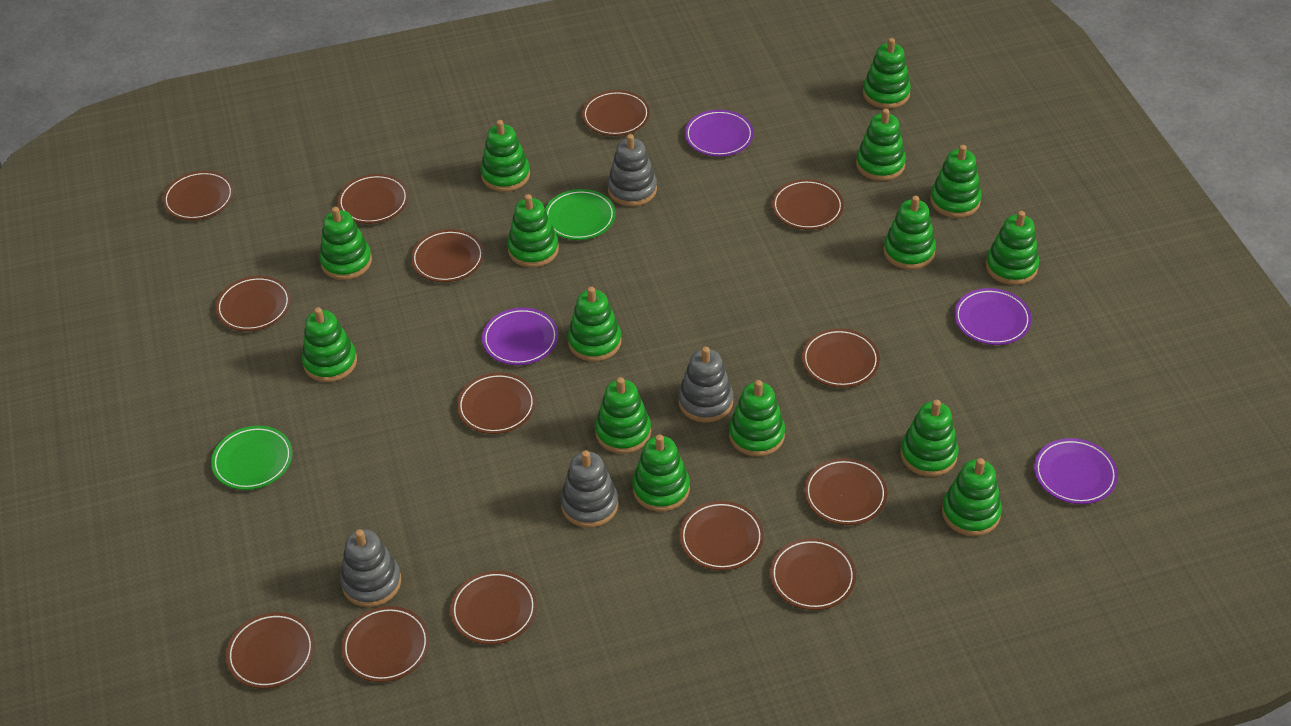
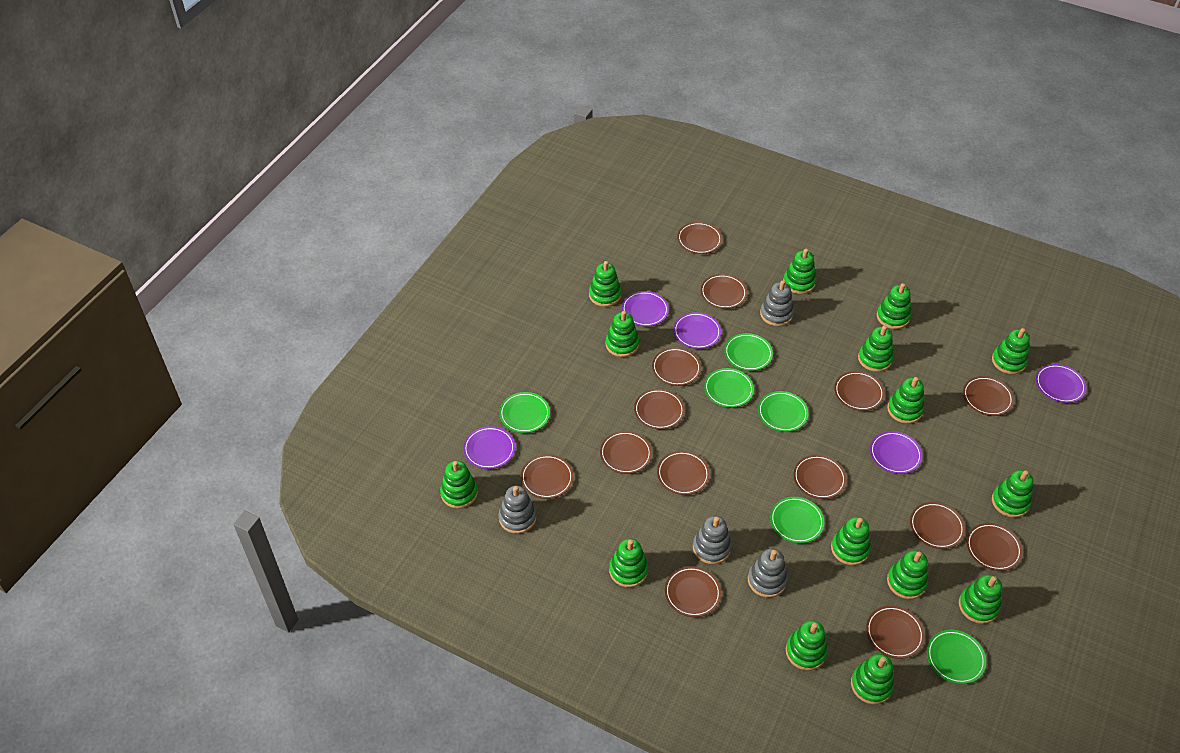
green plate: 2 -> 6
purple plate: 4 -> 5

